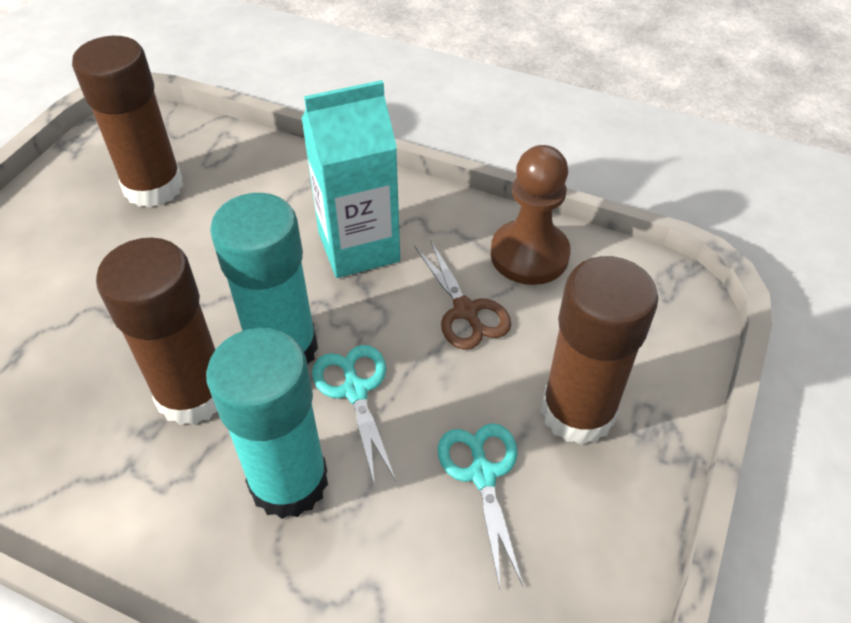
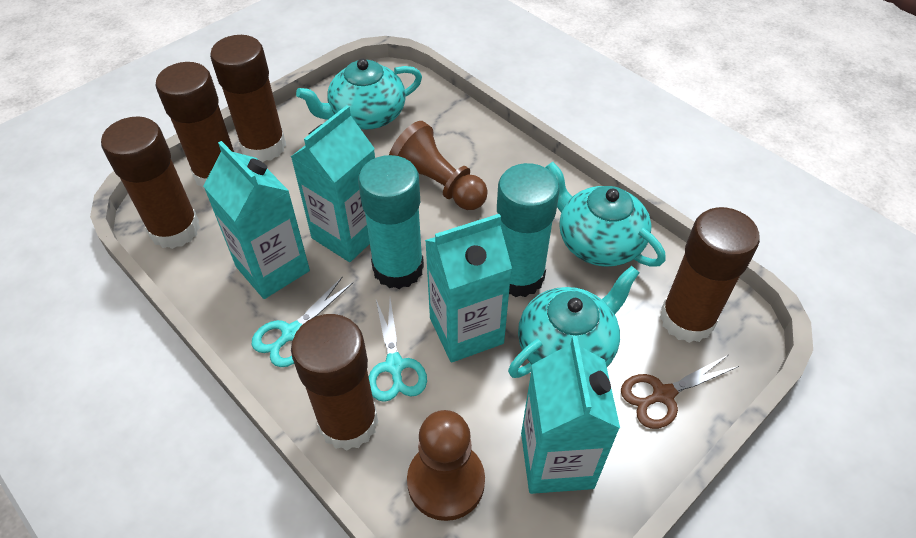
brown glue stick: 3 -> 5
brown pawn: 1 -> 2
turquoise carton: 1 -> 4
turquoise teapot: 0 -> 3

